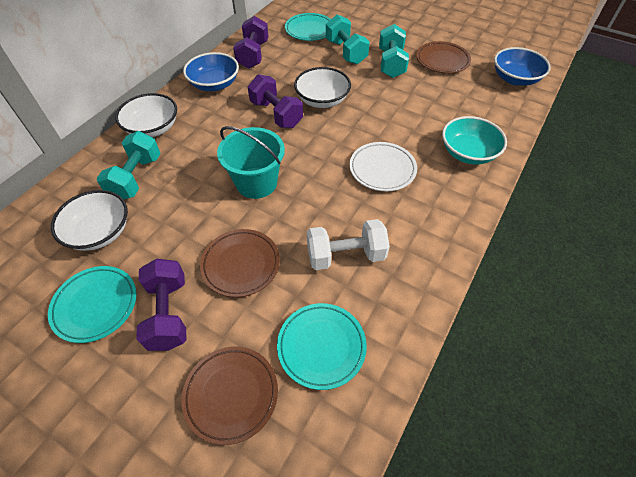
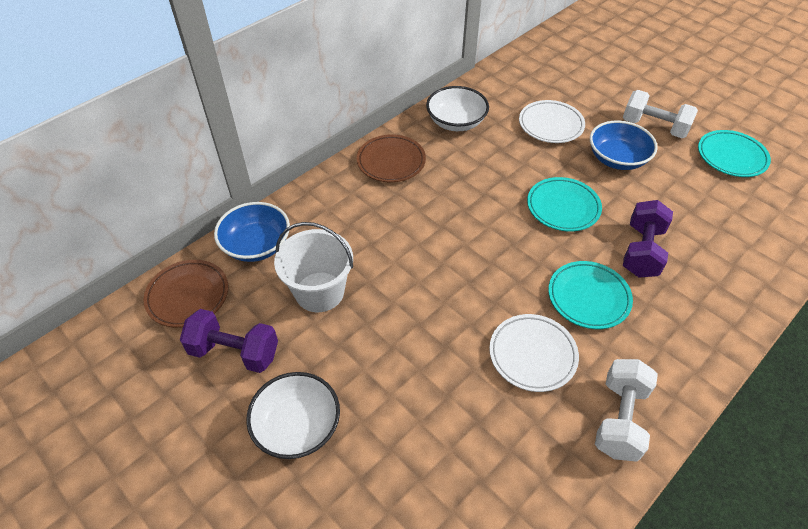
brown plate: 3 -> 2
purple dumbbell: 3 -> 2
turquoise bowl: 1 -> 0
turquoise bucket: 1 -> 0
turquoise dumbbell: 3 -> 0
white bowl: 3 -> 2
white bucket: 0 -> 1
white dumbbell: 1 -> 2
white plate: 1 -> 2

